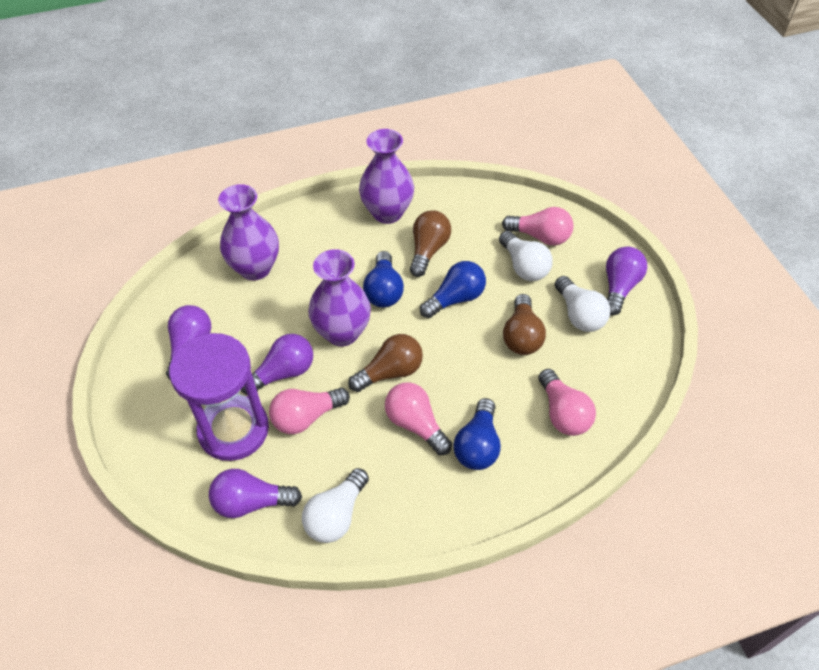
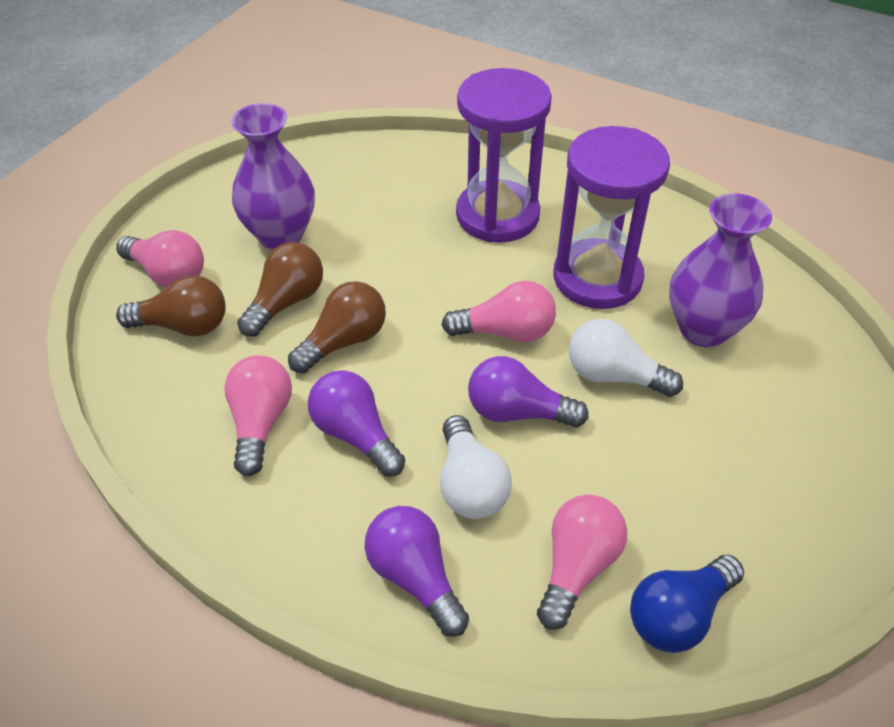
blue light bulb: 3 -> 1
purple hourglass: 1 -> 2
purple light bulb: 4 -> 3
purple vase: 3 -> 2
white light bulb: 3 -> 2

